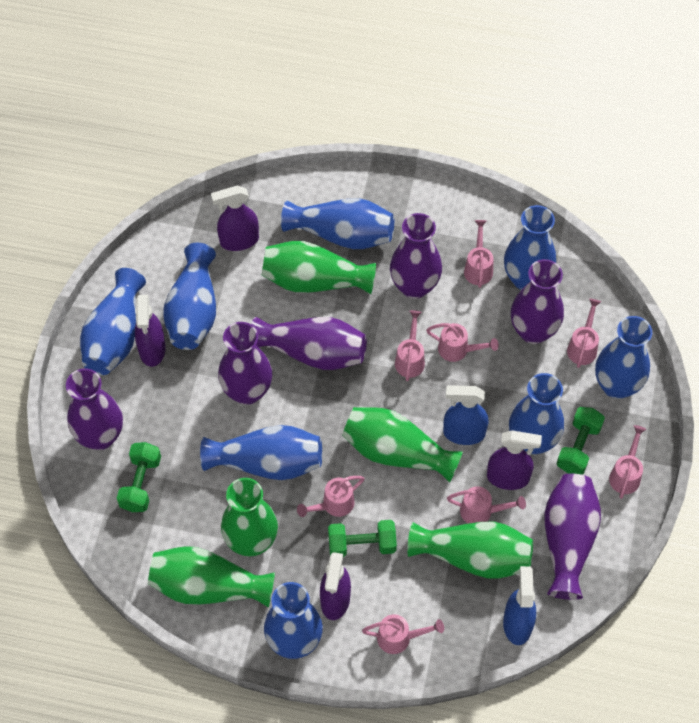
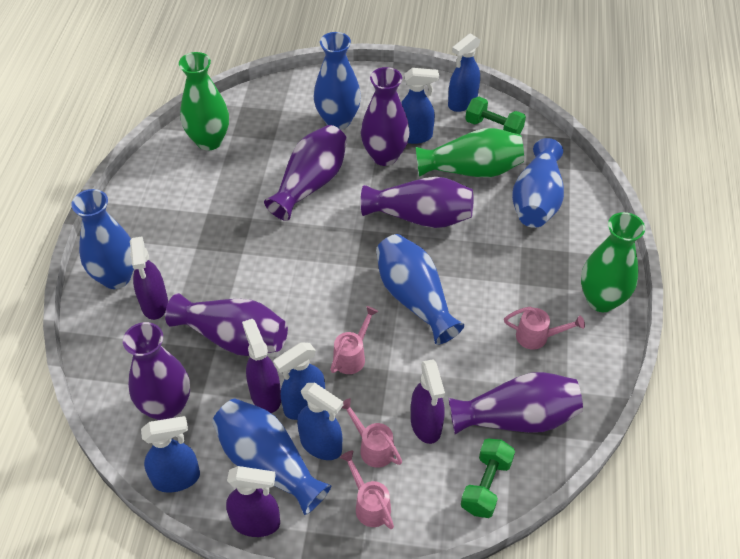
blue spray bottle: 2 -> 5
blue vase: 8 -> 5
green dumbbell: 3 -> 2
green vase: 5 -> 3
pink watering can: 8 -> 4

